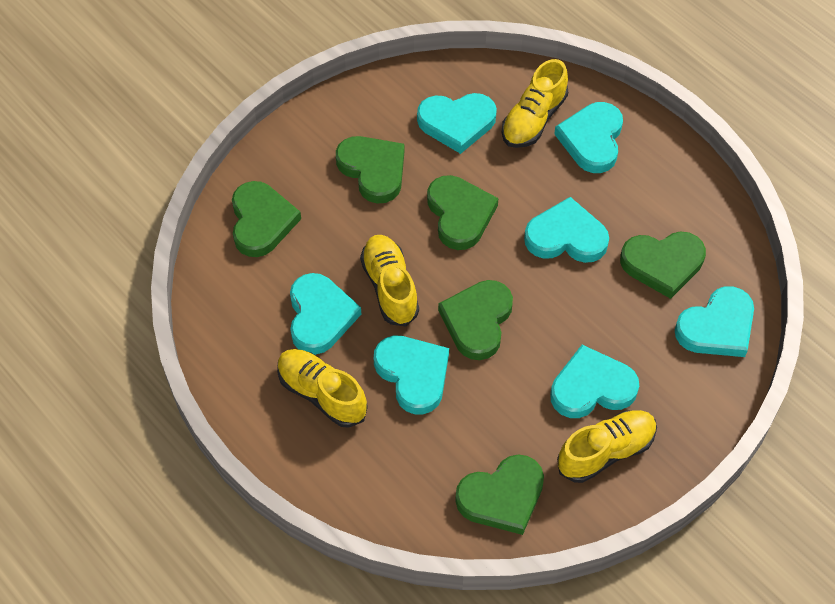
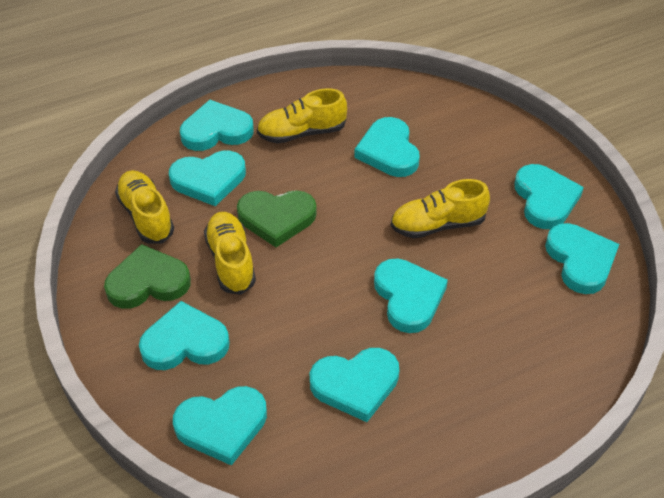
green heart: 6 -> 2
turquoise heart: 7 -> 9

